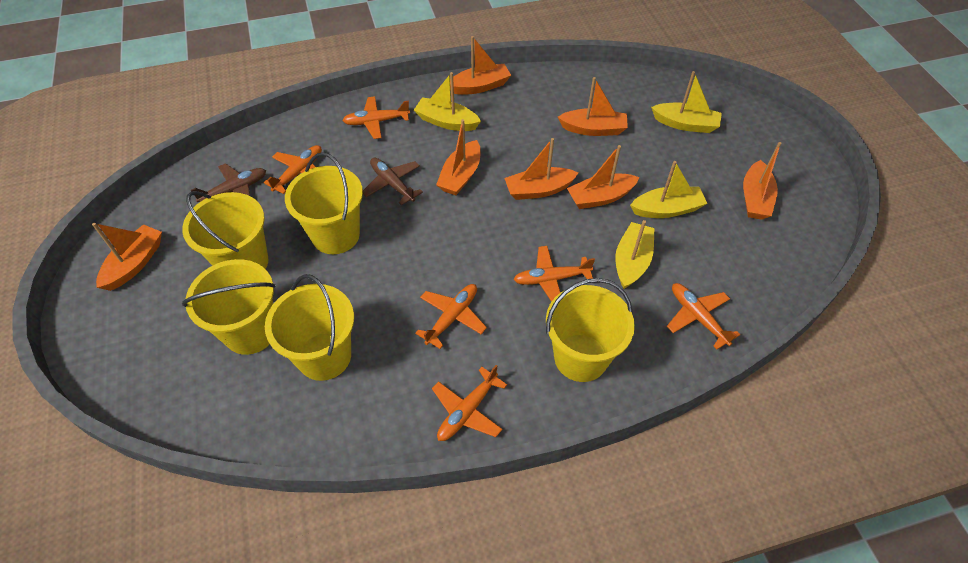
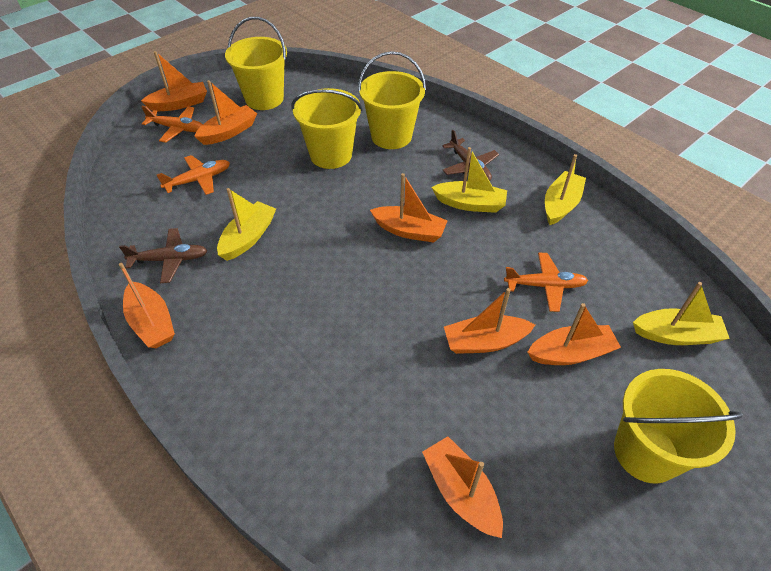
orange plane: 6 -> 3
yellow bucket: 5 -> 4

